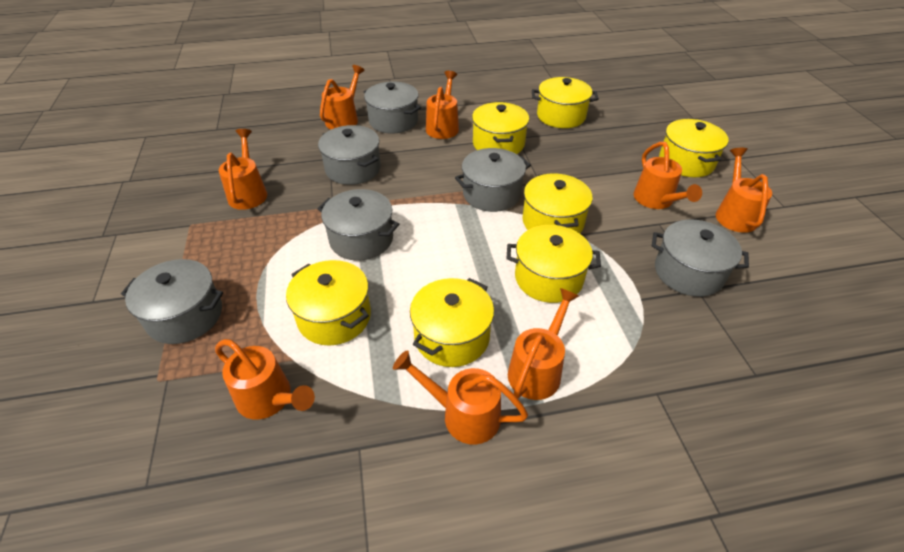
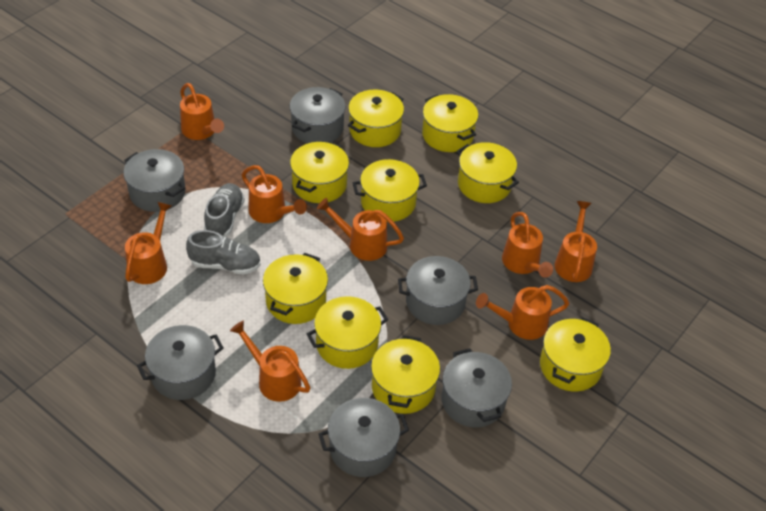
grey shoe: 0 -> 2
yellow pot: 7 -> 9

